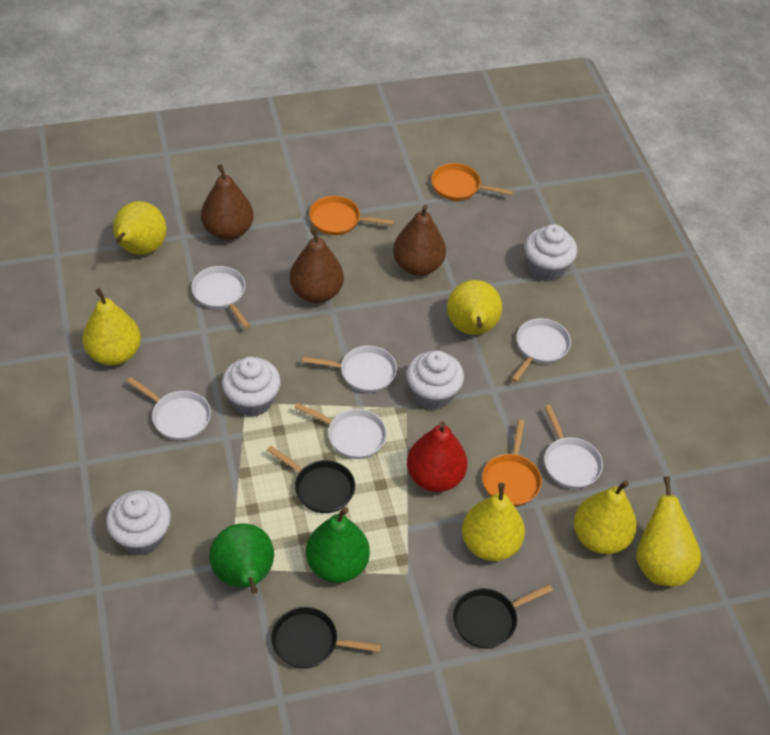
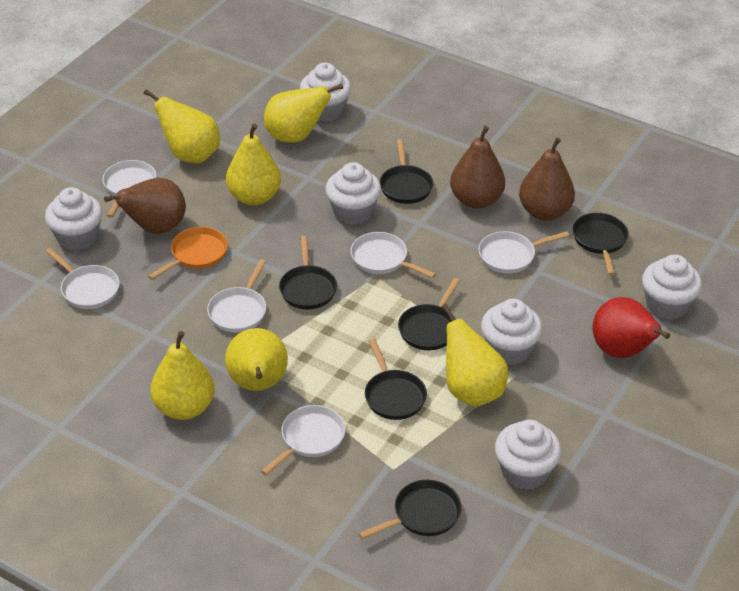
black pan: 3 -> 6
green pear: 2 -> 0
orange pan: 3 -> 1
white cupcake: 4 -> 6

